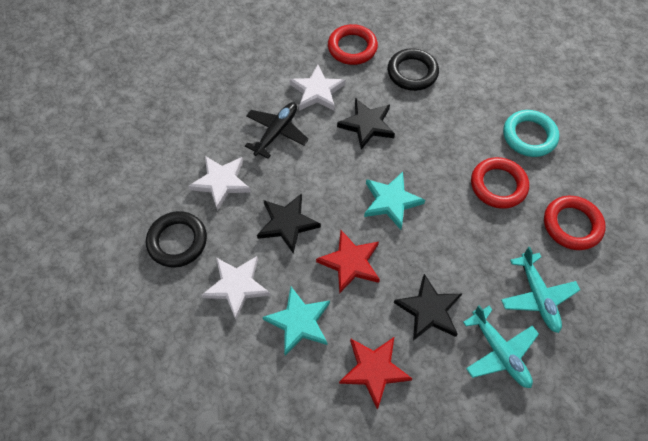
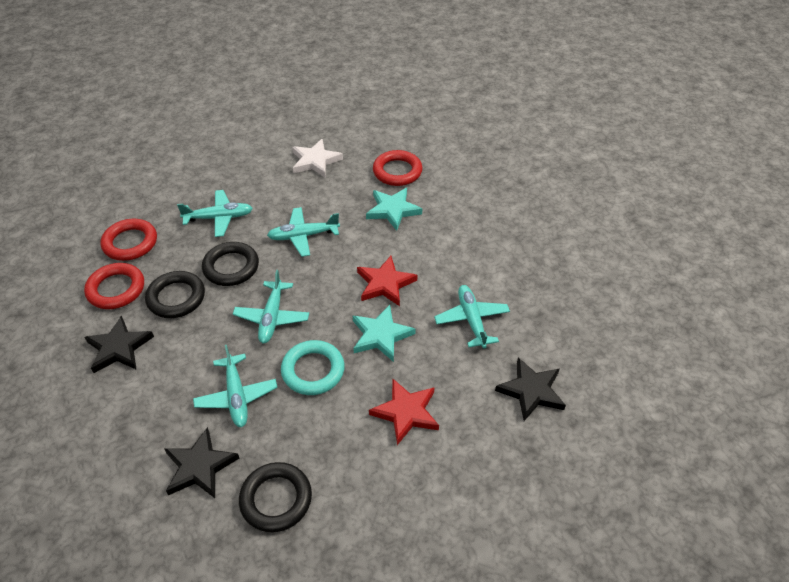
black plane: 1 -> 0
black ring: 2 -> 3
turquoise plane: 2 -> 5
white star: 3 -> 1

